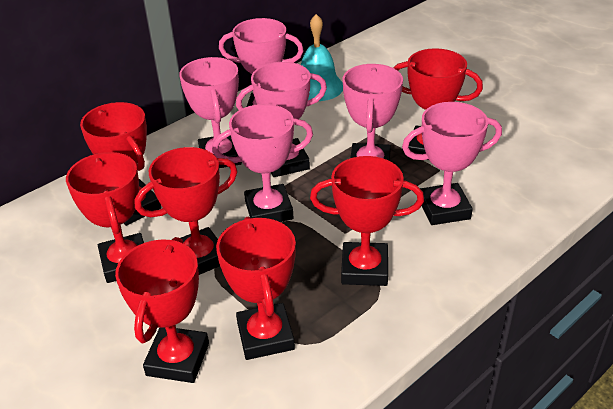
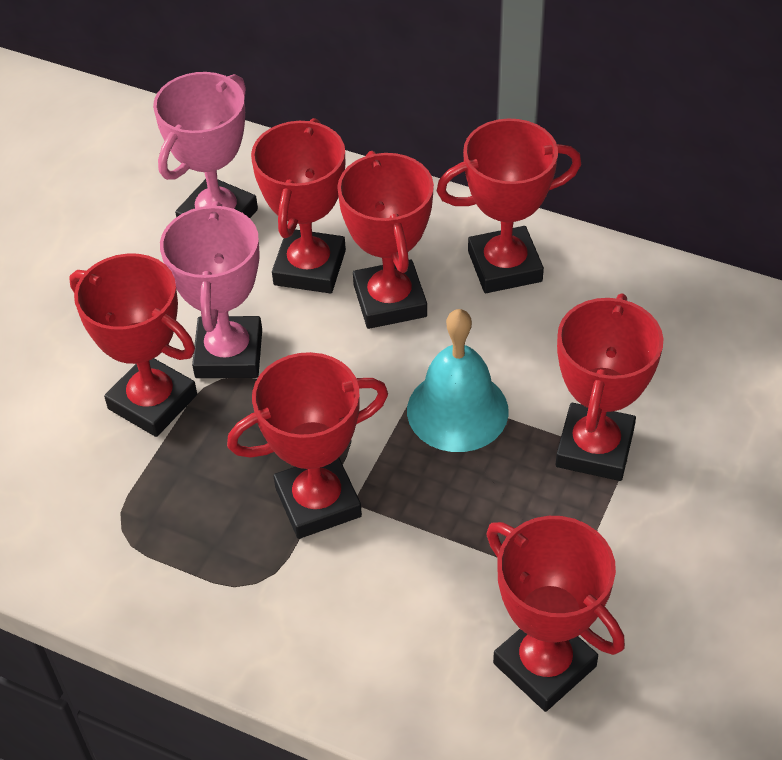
pink trophy: 6 -> 2

